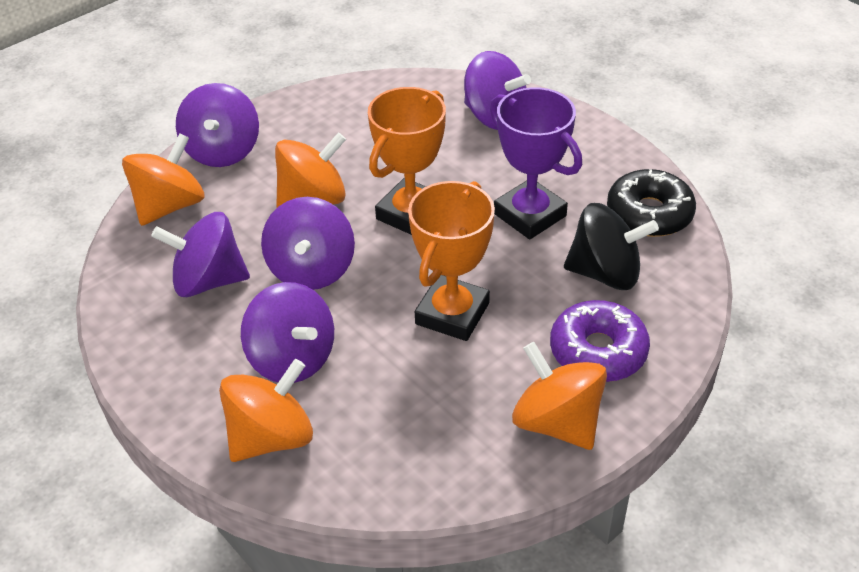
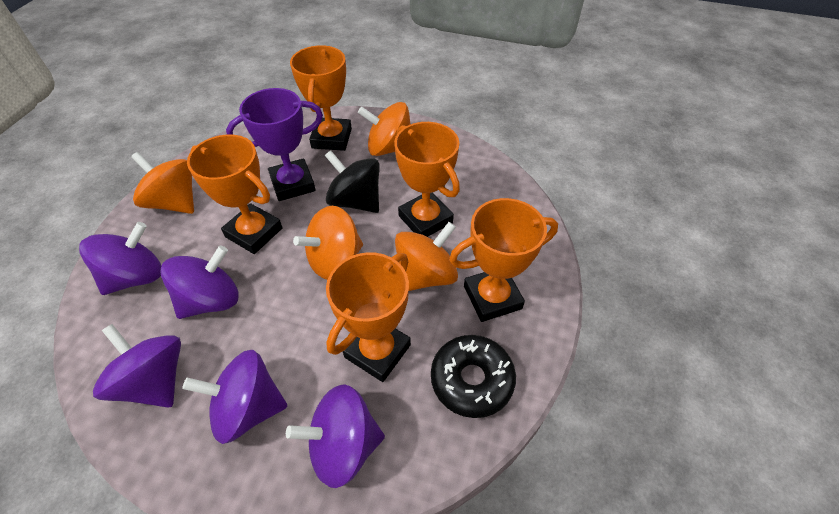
orange trophy: 2 -> 5
purple donut: 1 -> 0

